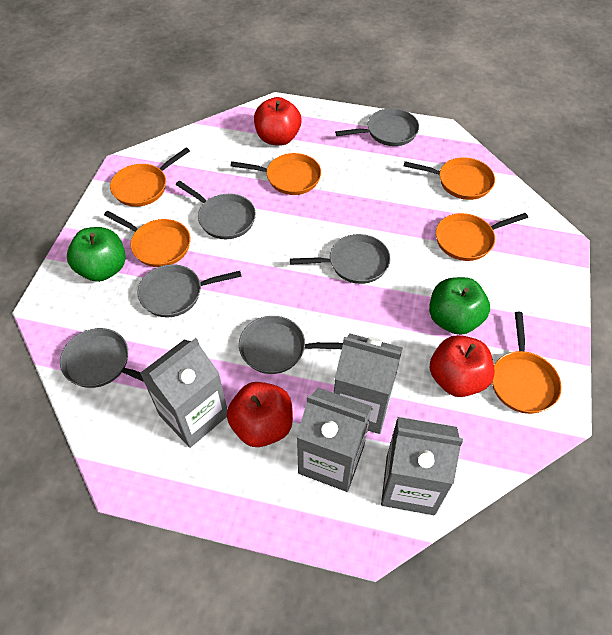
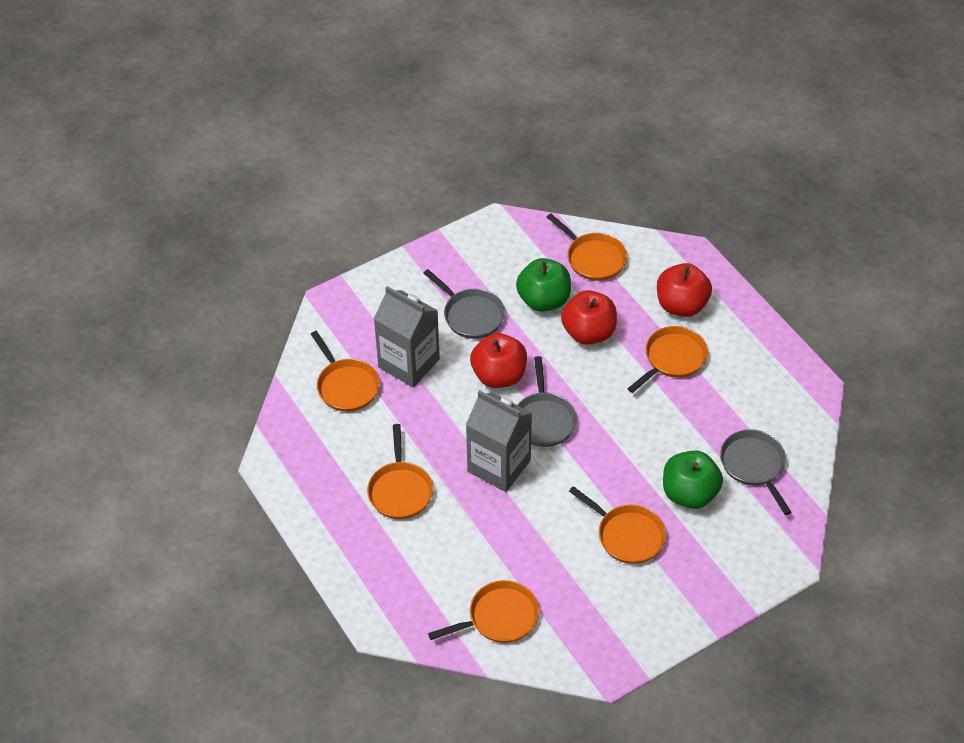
grey carton: 4 -> 2
grey pan: 6 -> 3

